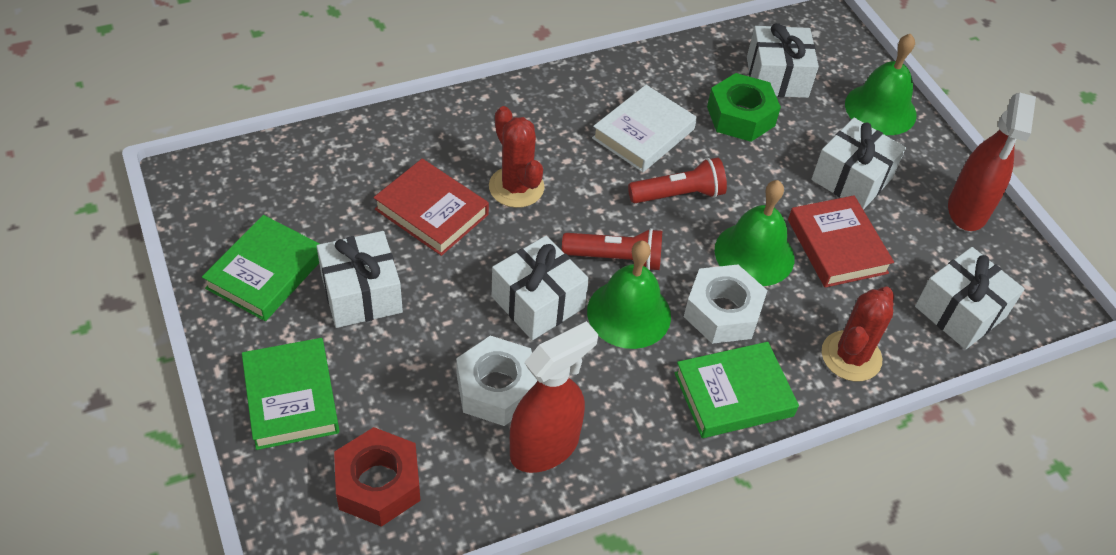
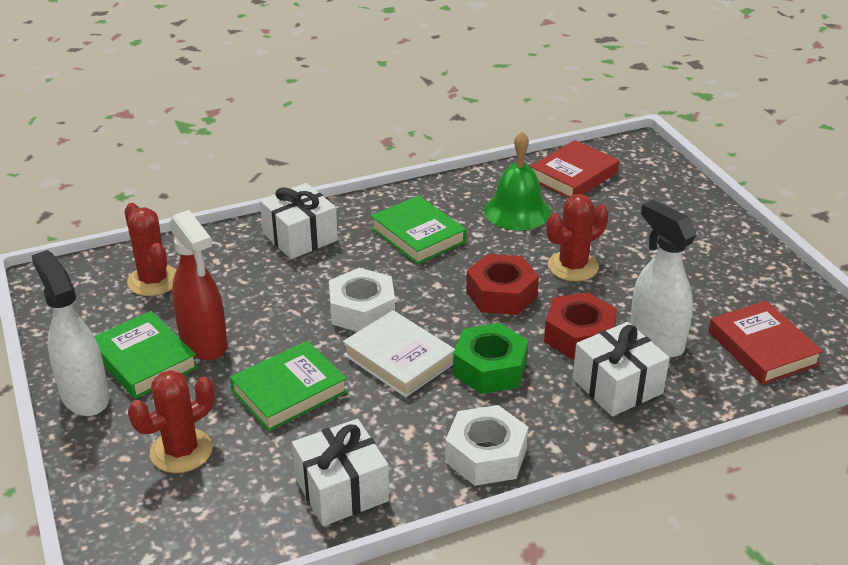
green bell: 3 -> 1
red cactus: 2 -> 3
red flashlight: 2 -> 0
red nut: 1 -> 2
red spray bottle: 2 -> 1
white gift: 5 -> 3
white spray bottle: 0 -> 2

